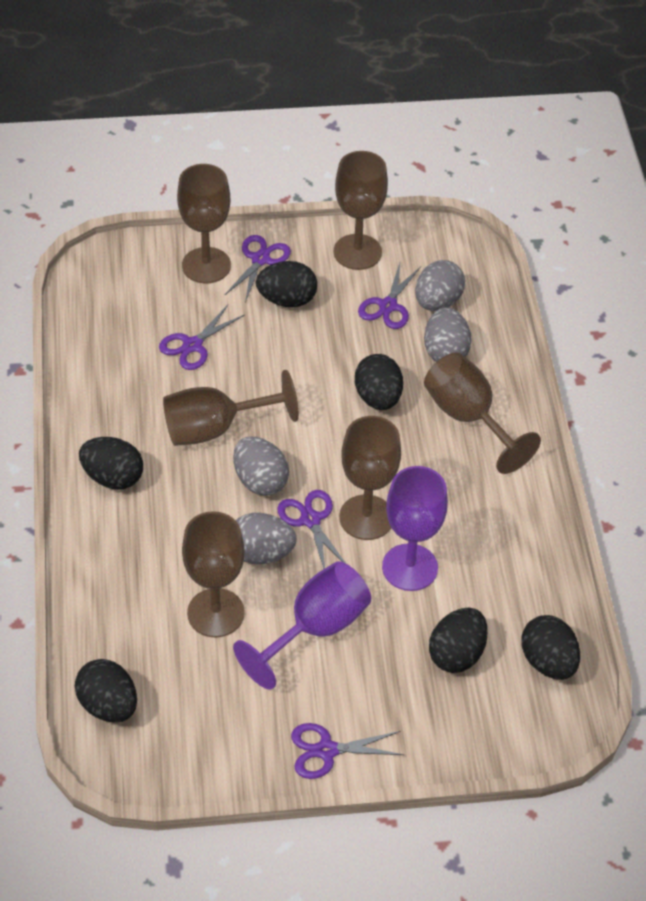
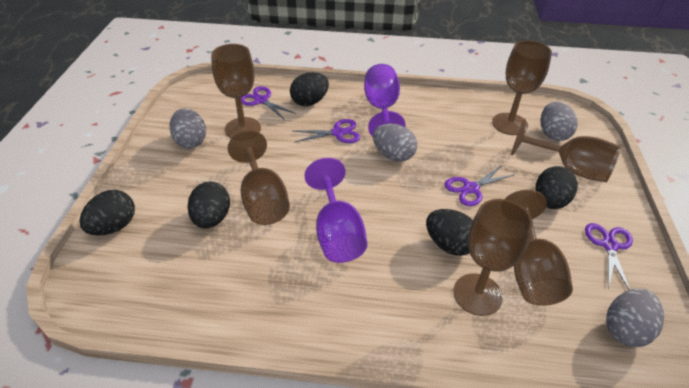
black egg: 6 -> 5
purple scissors: 5 -> 4

